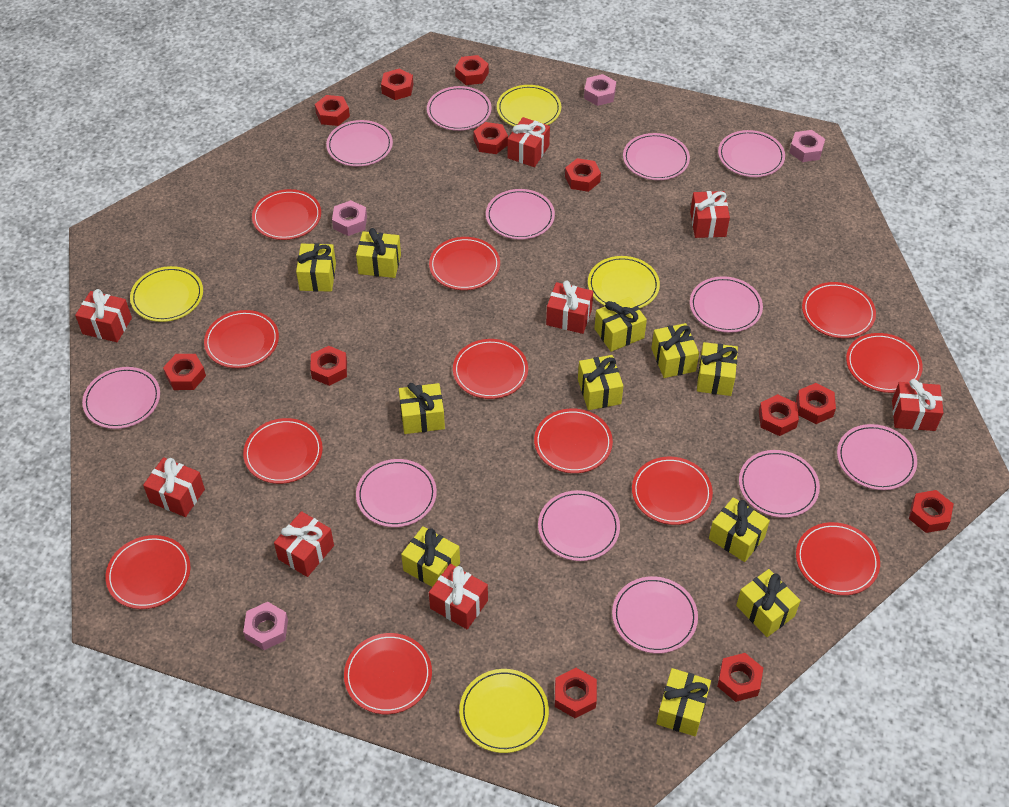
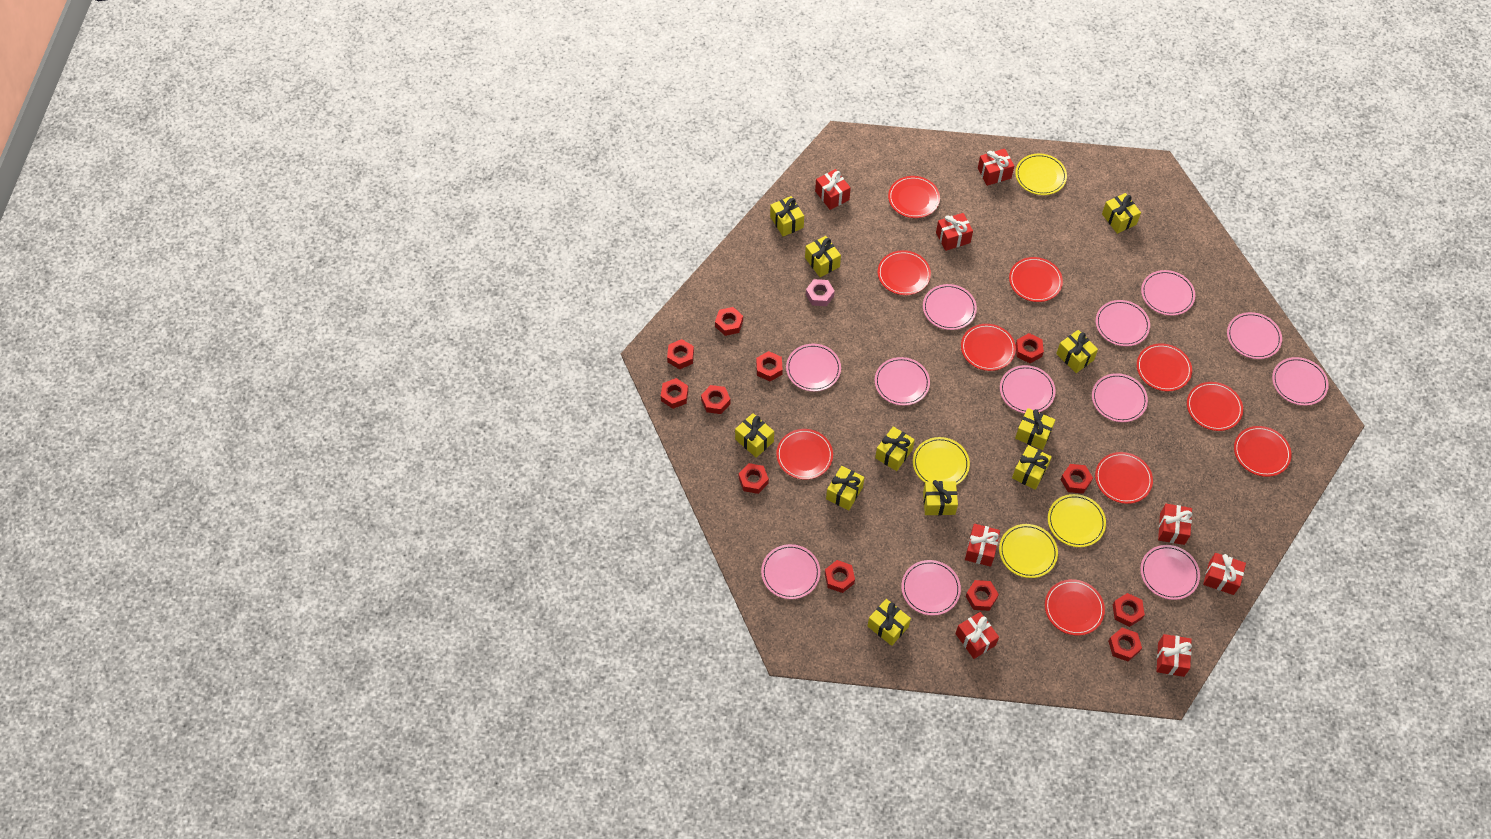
pink nut: 4 -> 1
red plate: 12 -> 10

